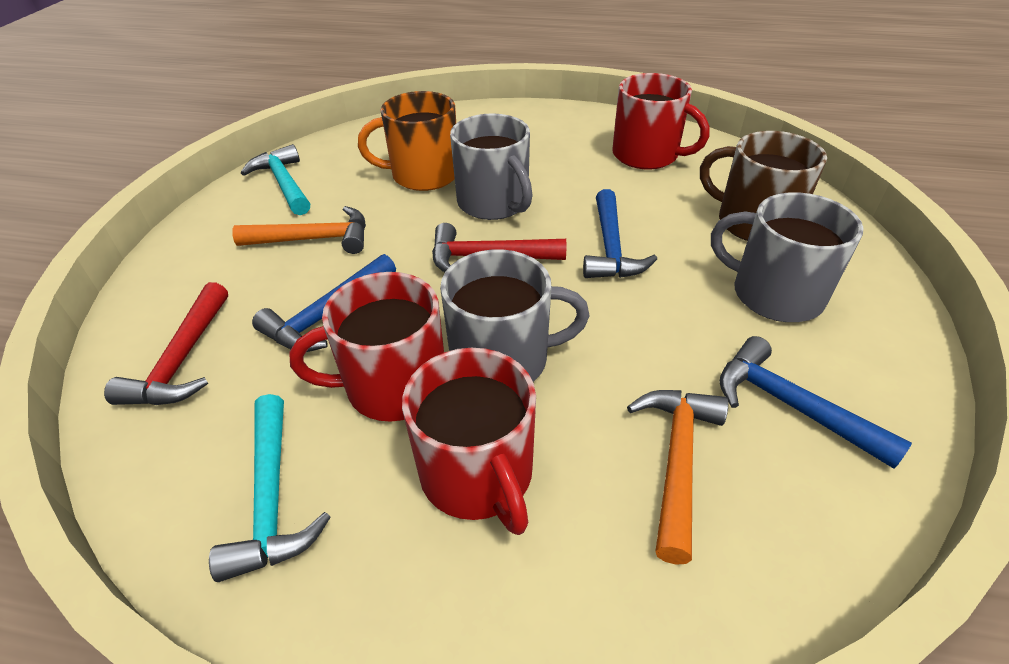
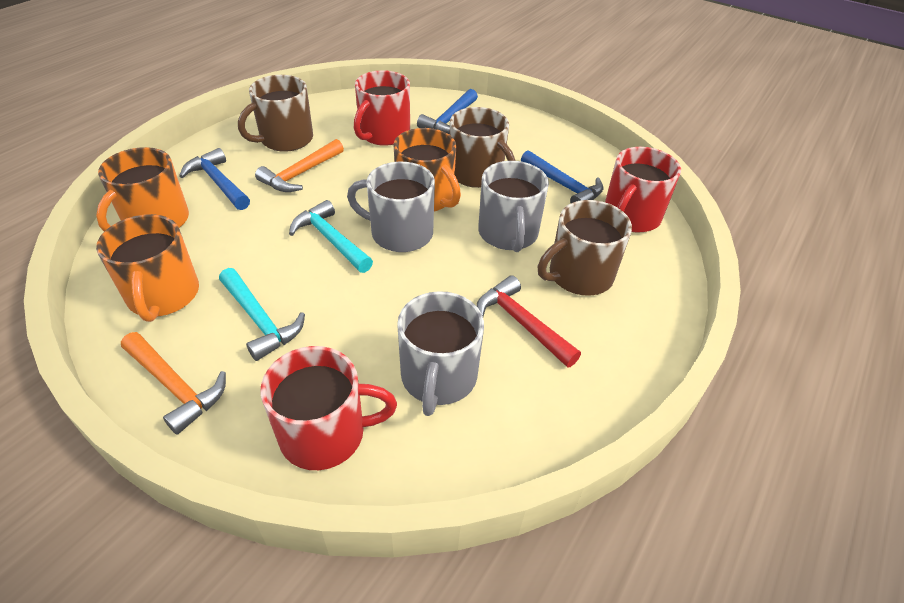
brown mug: 1 -> 3
orange mug: 1 -> 3
red hammer: 2 -> 1

